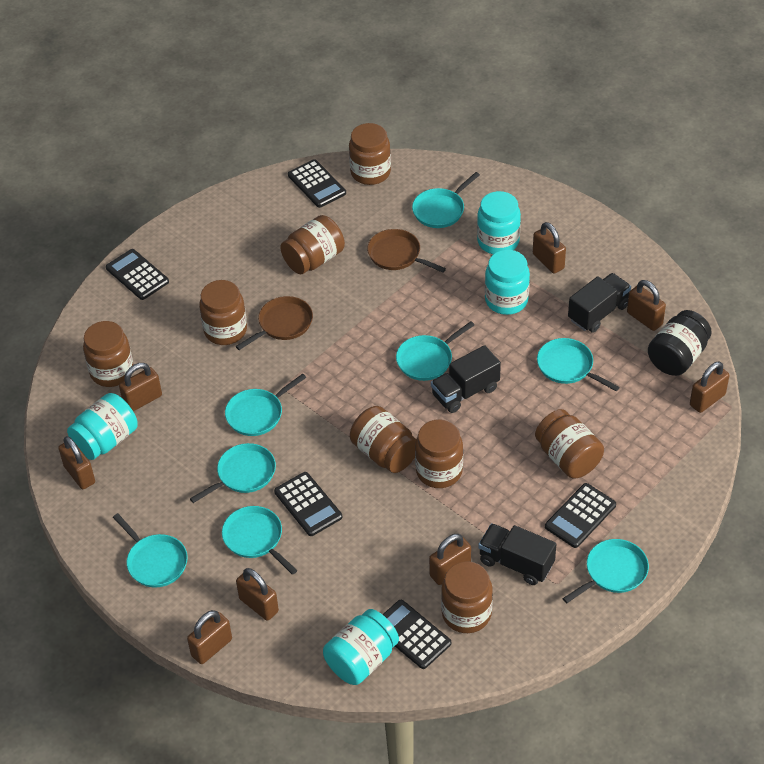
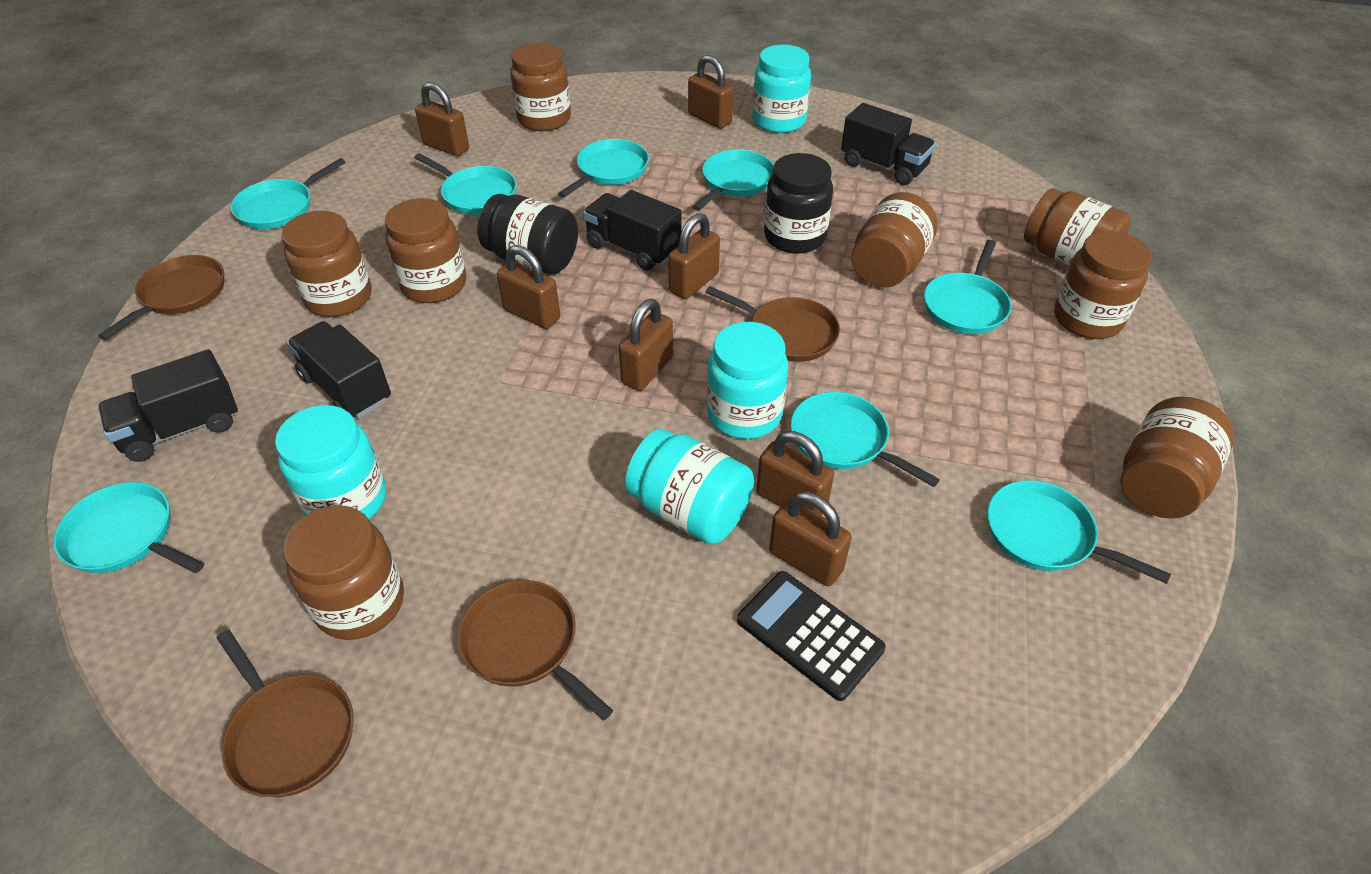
black calculator: 5 -> 1
black jar: 1 -> 2
black truck: 3 -> 4
brown padlock: 8 -> 7
brown pan: 2 -> 4

